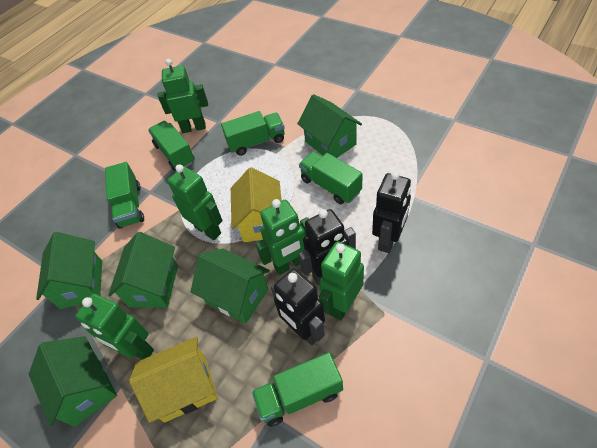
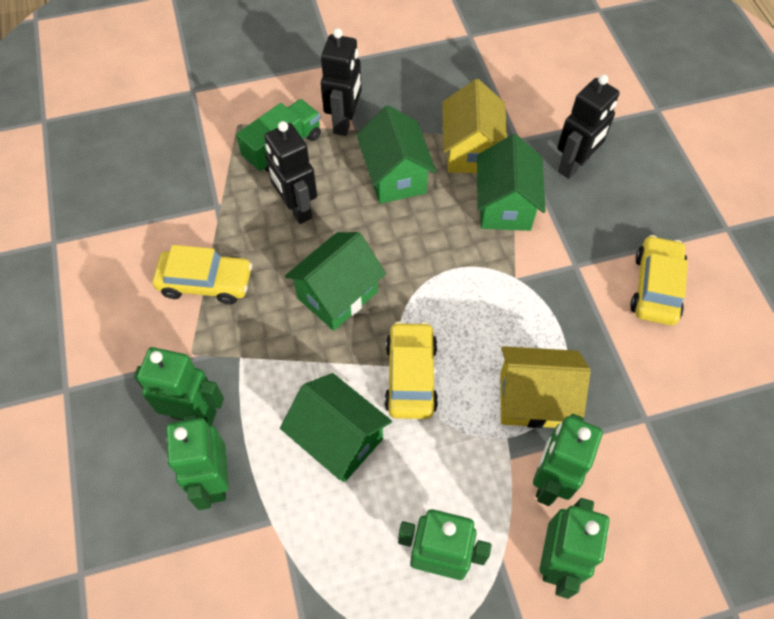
green house: 5 -> 4
green truck: 5 -> 1
yellow car: 0 -> 3

